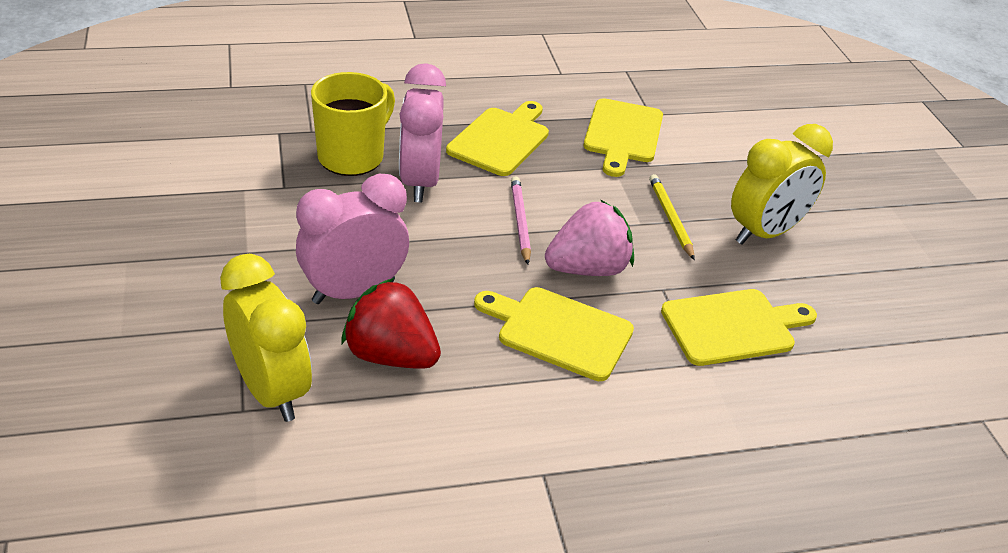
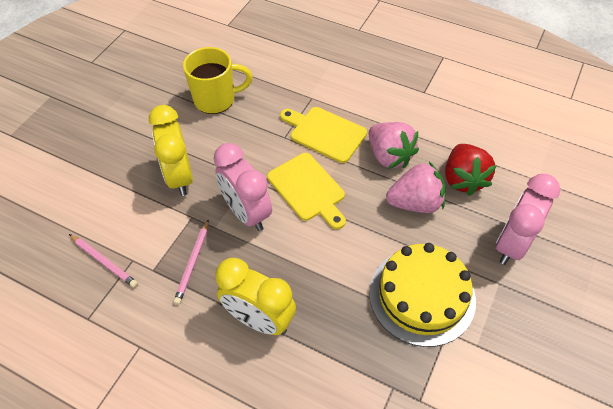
pink pencil: 1 -> 2
pink strawberry: 1 -> 2
yellow cake: 0 -> 1
yellow cutting board: 4 -> 2
yellow pencil: 1 -> 0

